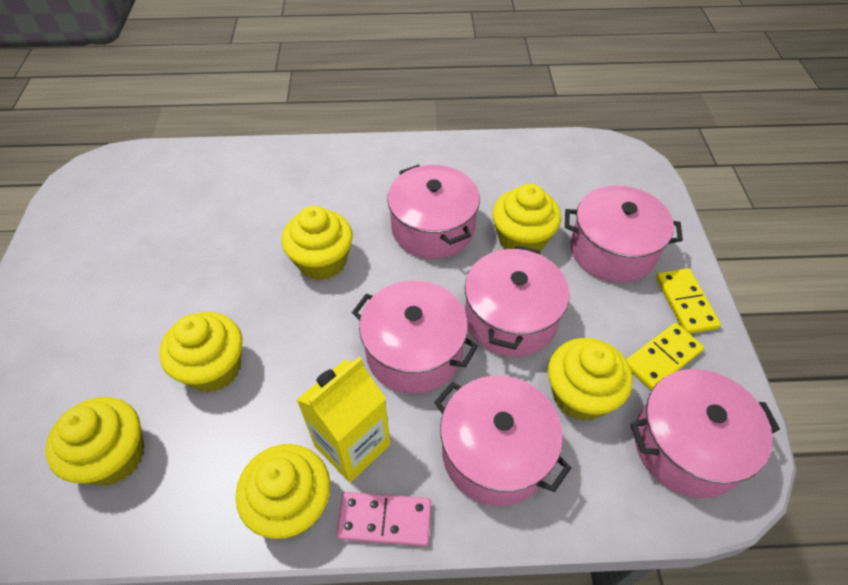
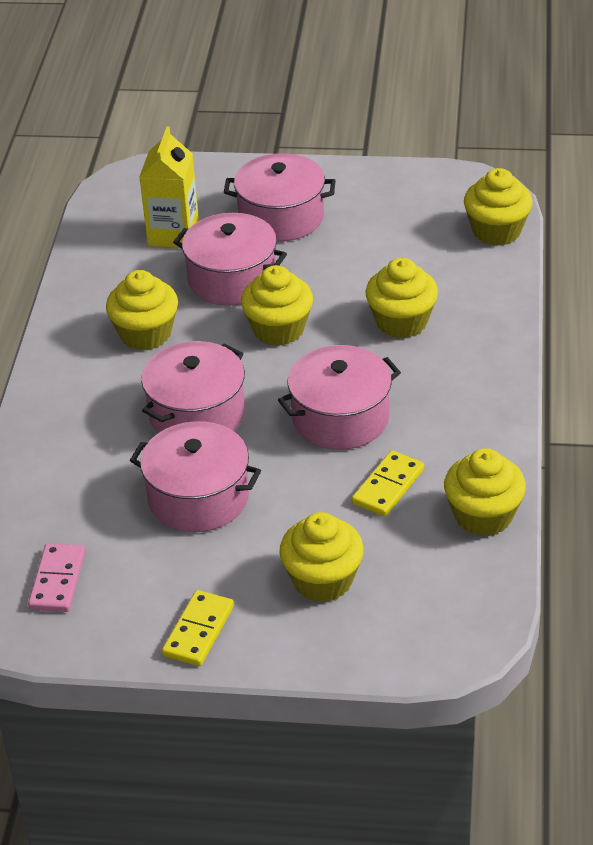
pink pot: 6 -> 5

